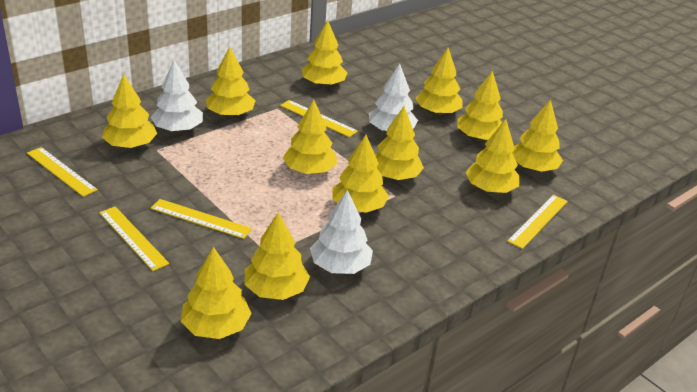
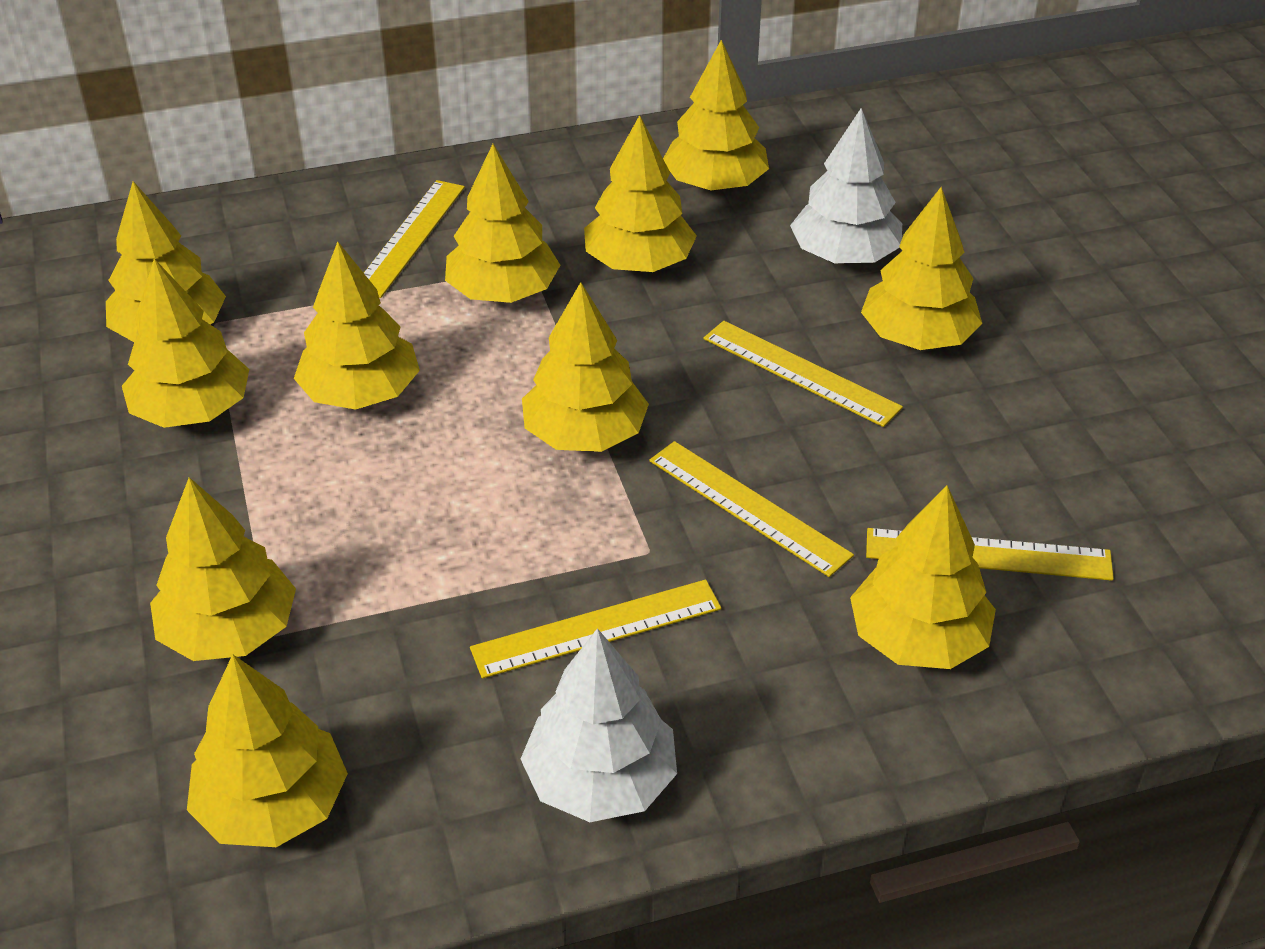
white tree: 3 -> 2
yellow tree: 12 -> 11

